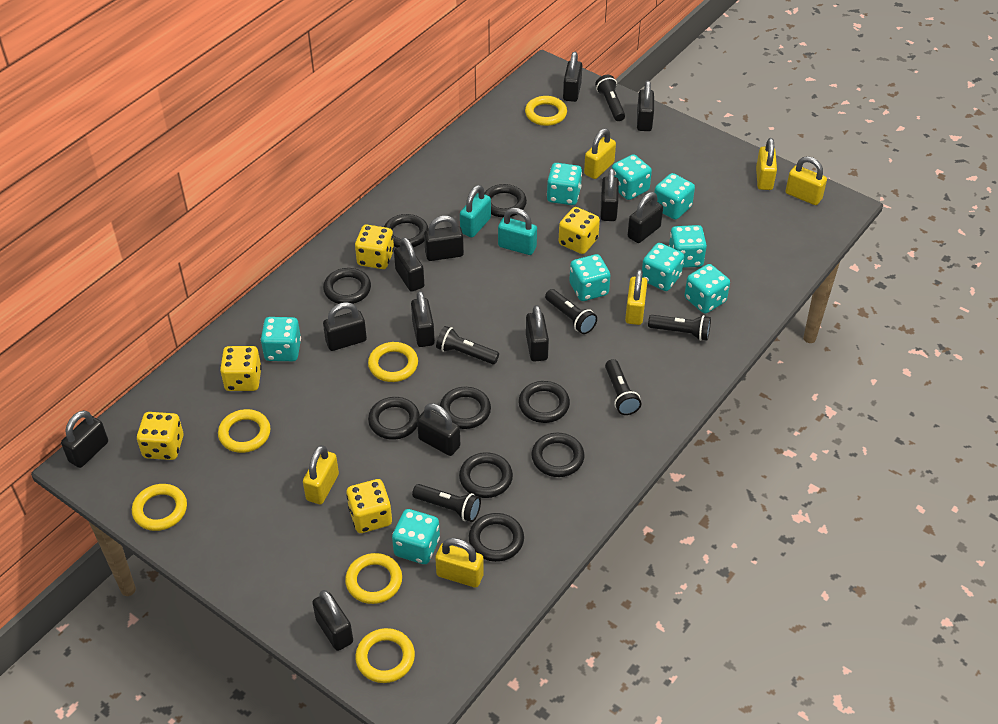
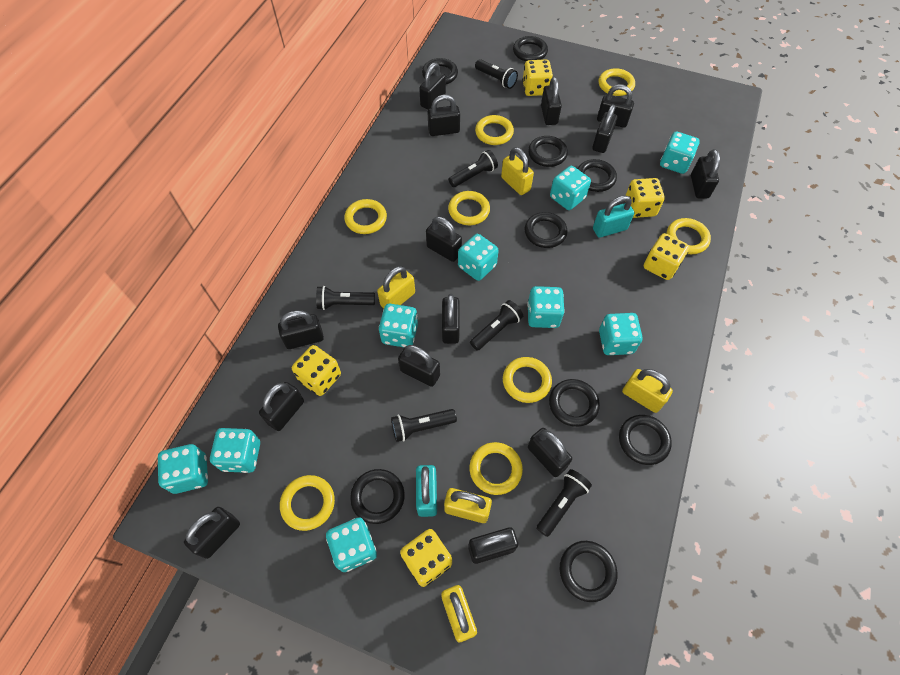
black padlock: 12 -> 14
yellow padlock: 6 -> 5
yellow ring: 6 -> 8

